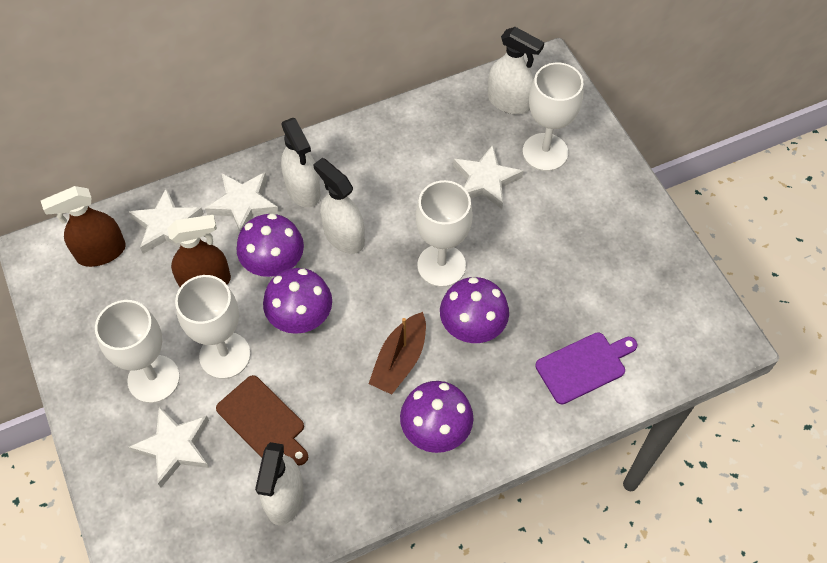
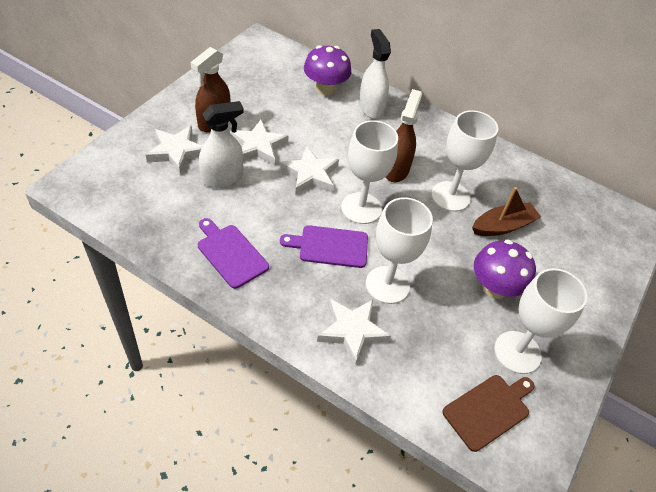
purple cutting board: 1 -> 2
purple mushroom: 4 -> 2
white spray bottle: 4 -> 2

